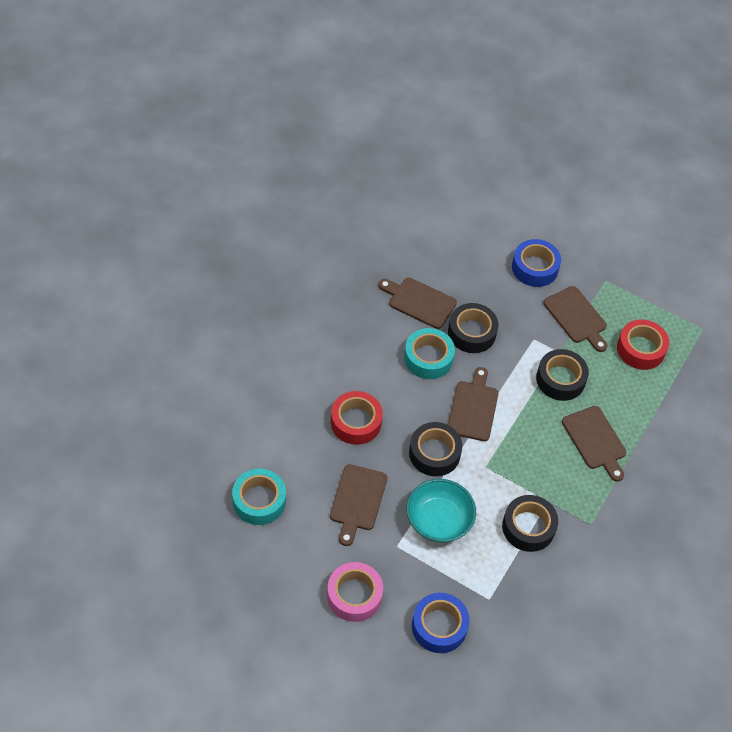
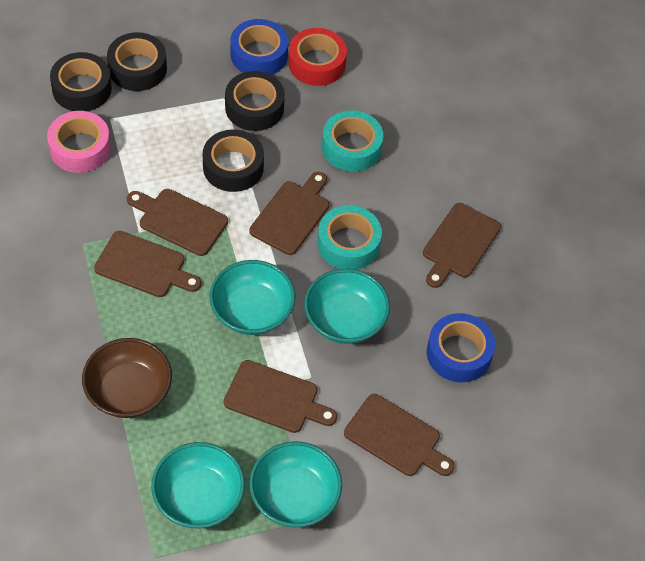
brown bowl: 0 -> 1
brown cutting board: 5 -> 6
red tape: 2 -> 1
turquoise bowl: 1 -> 4

